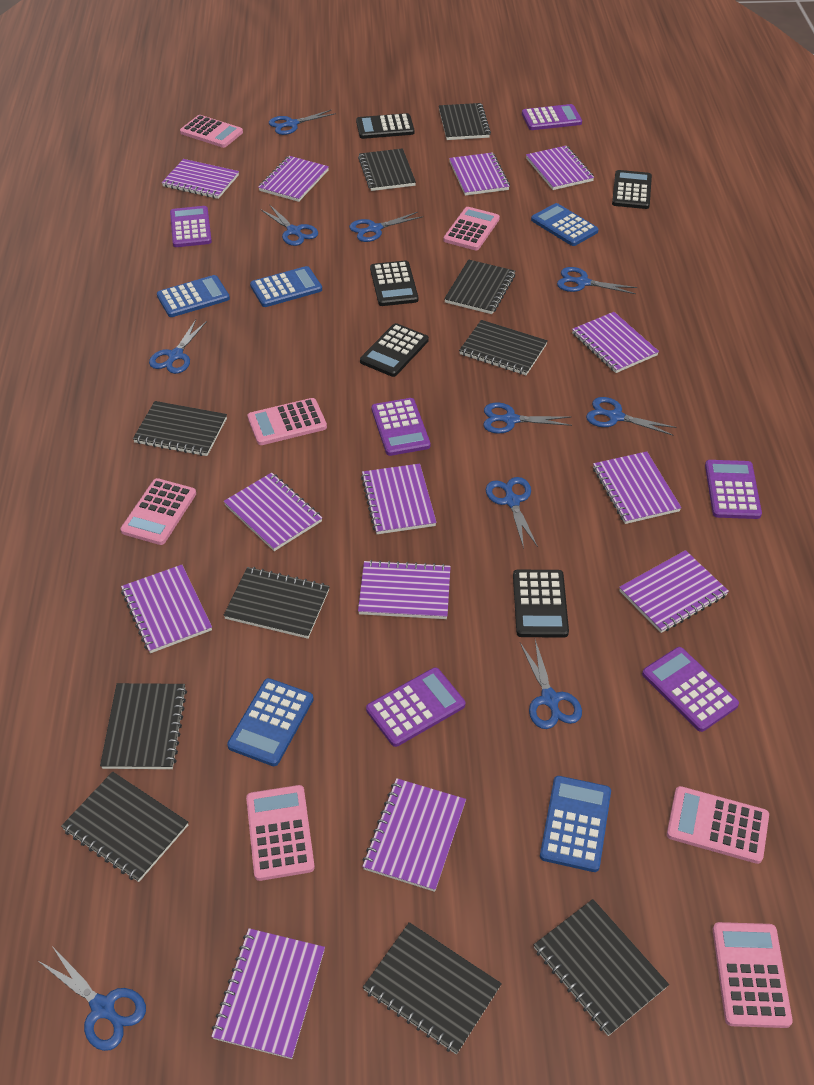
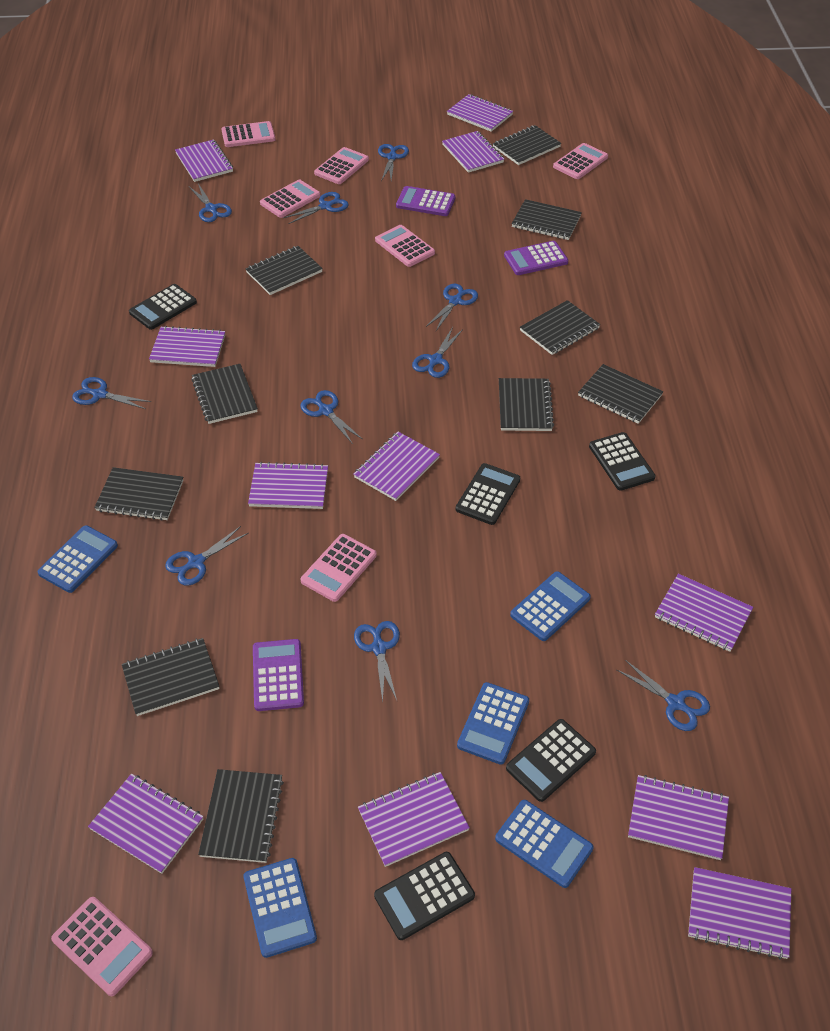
purple calculator: 6 -> 3
purple notebook: 13 -> 11

